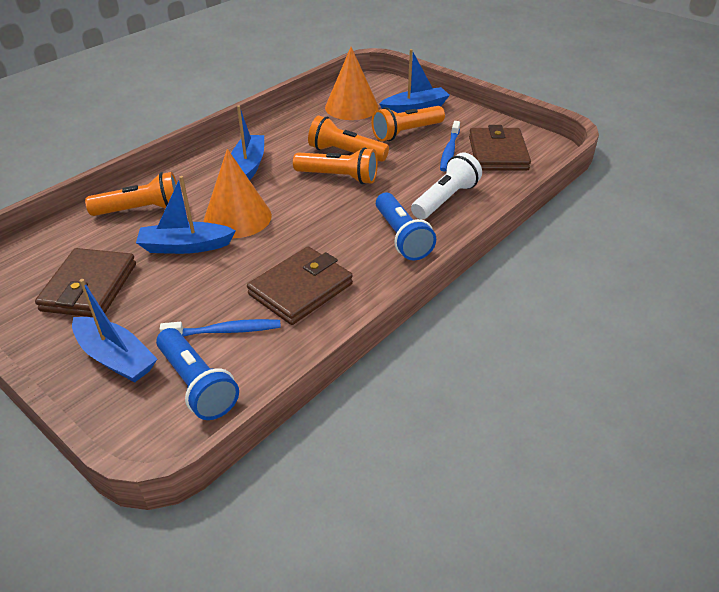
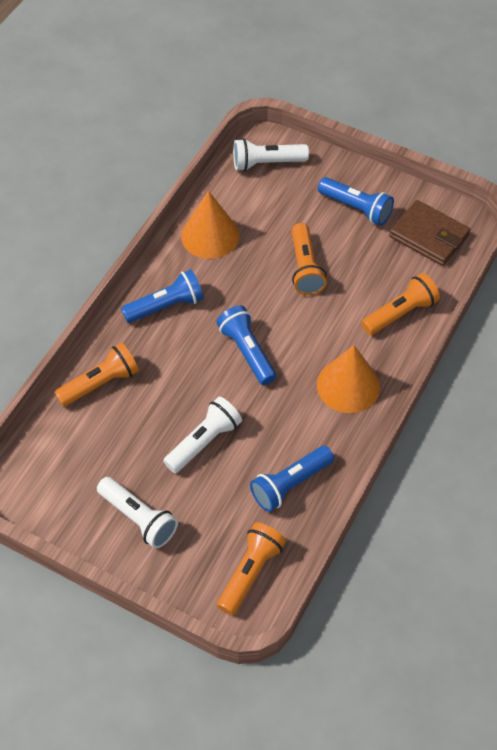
blue boat: 4 -> 0
blue flashlight: 2 -> 4
blue toothbrush: 2 -> 0
brown wallet: 3 -> 1
white flashlight: 1 -> 3

